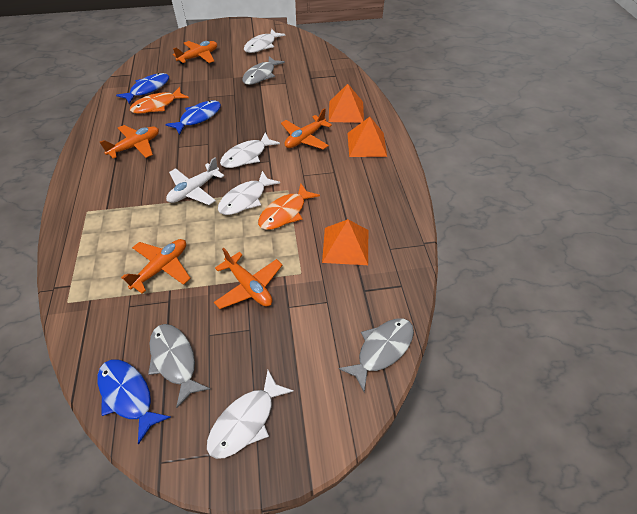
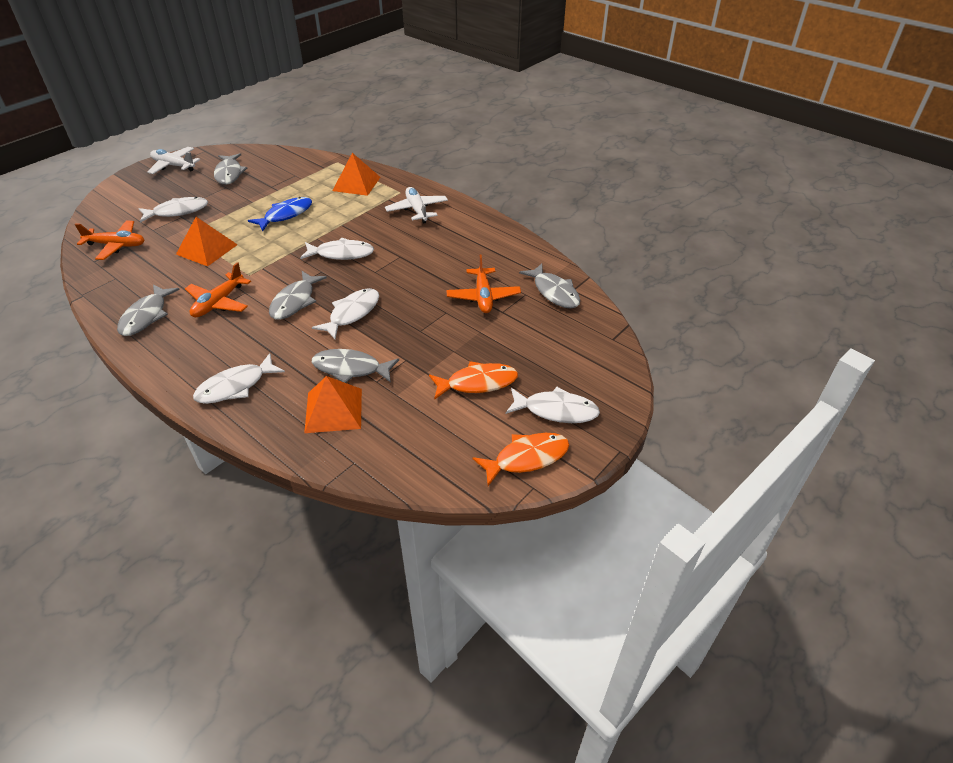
blue fish: 3 -> 1
grey fish: 3 -> 5
orange plane: 5 -> 3
white fish: 4 -> 5
white plane: 1 -> 2

